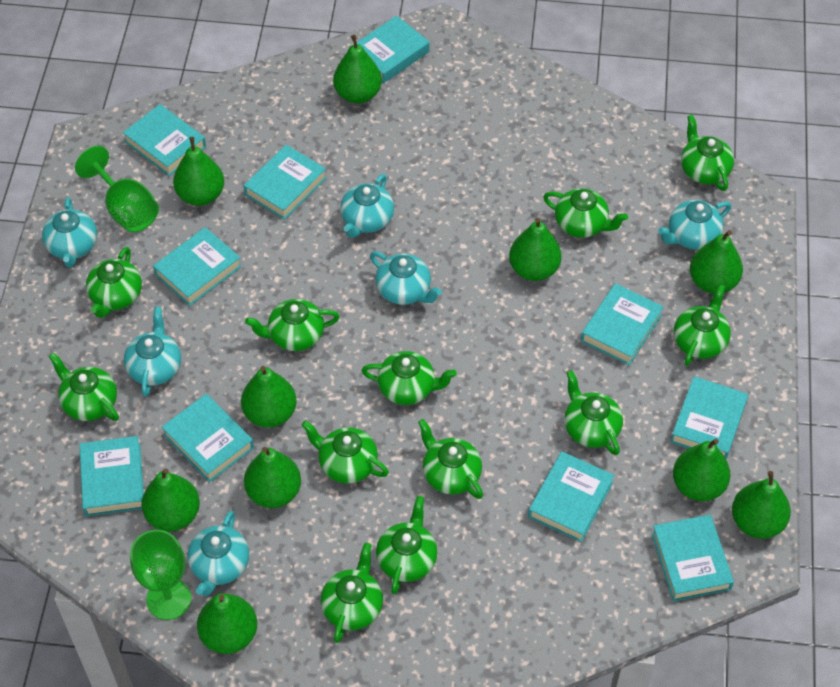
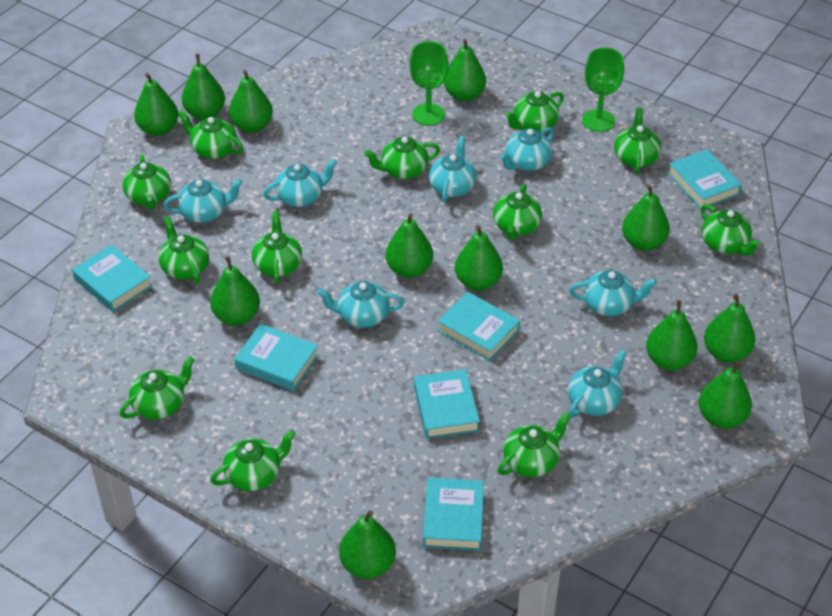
green pear: 10 -> 12
turquoise book: 10 -> 6
turquoise teapot: 6 -> 7

